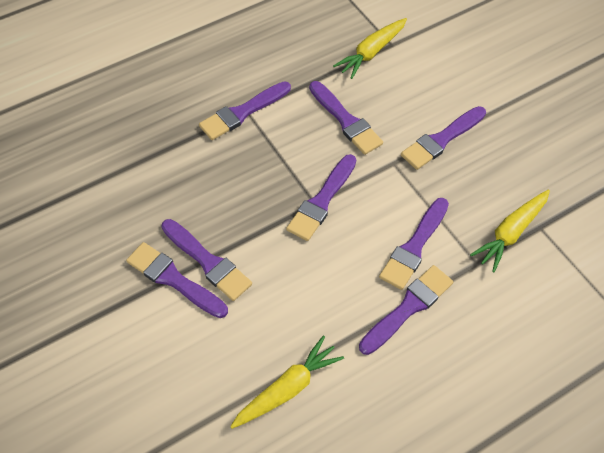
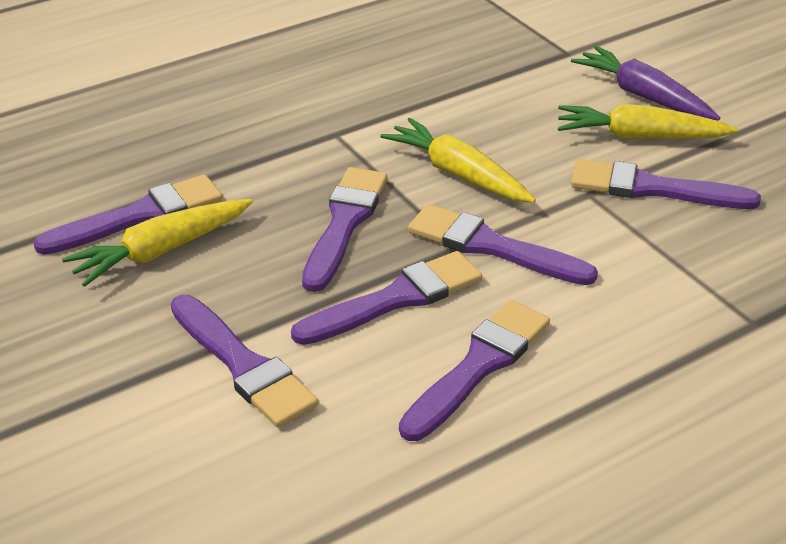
purple brush: 8 -> 7
purple carrot: 0 -> 1

